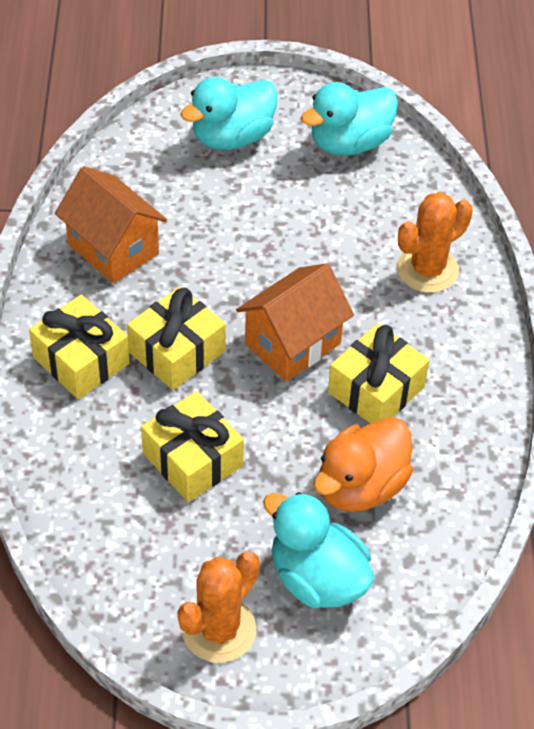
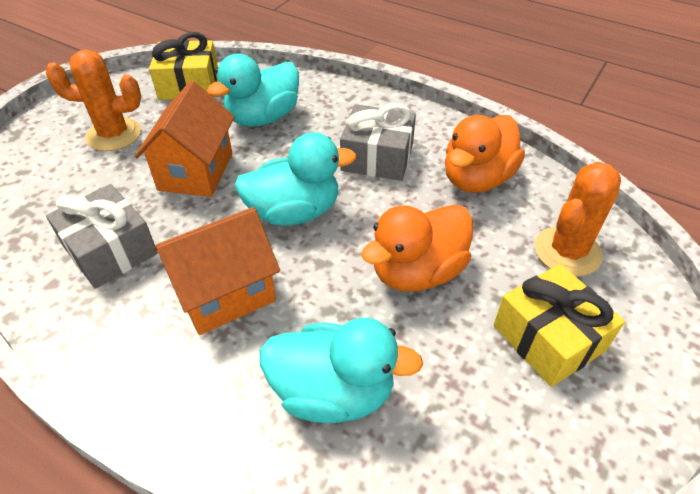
grey gift: 0 -> 2
orange duck: 1 -> 2
yellow gift: 4 -> 2

